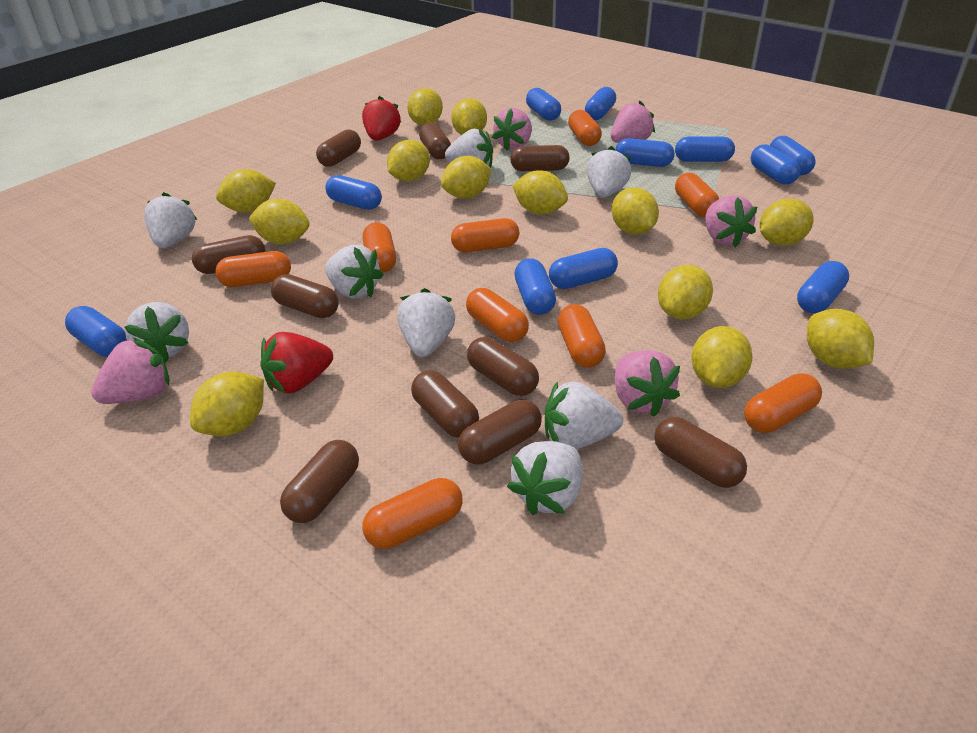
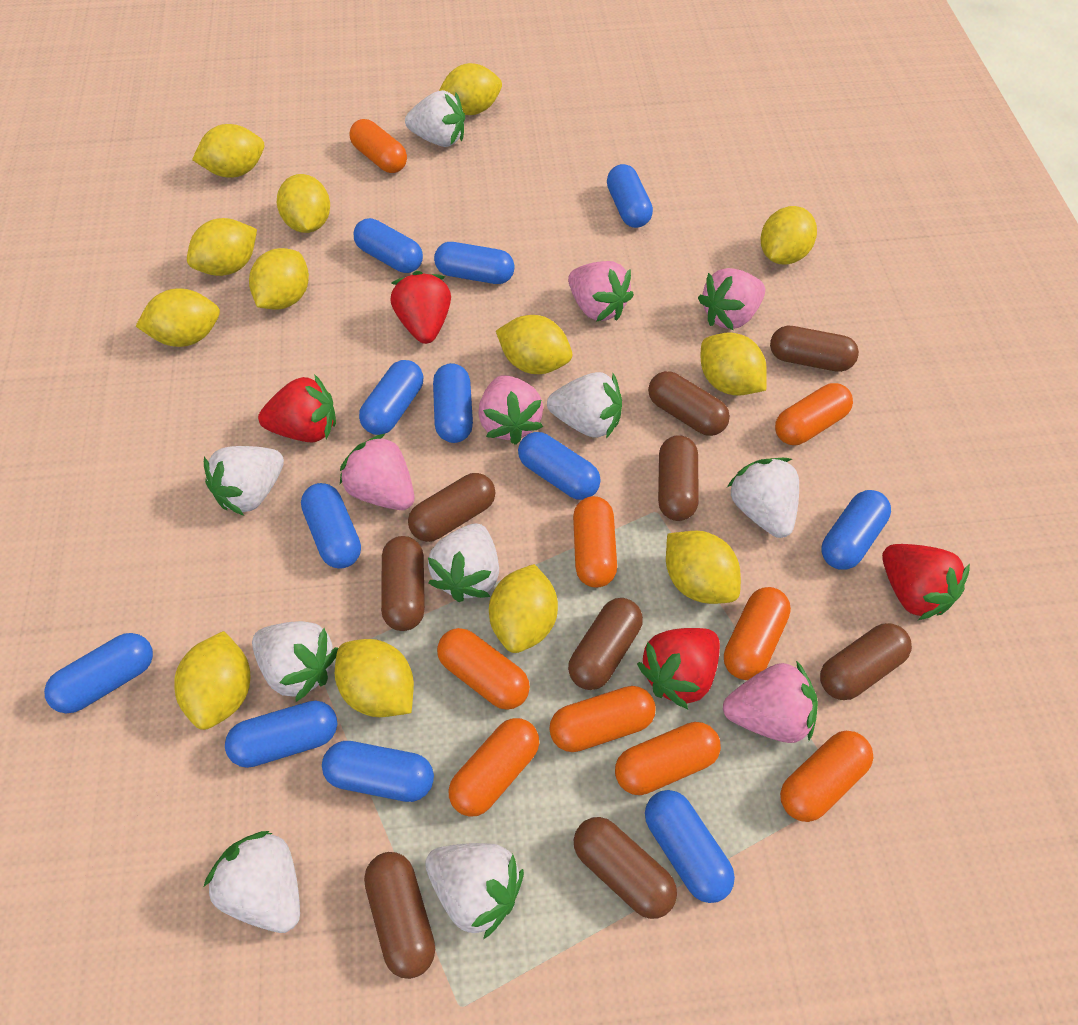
blue capsule: 11 -> 12
brown capsule: 10 -> 9
red strawberry: 2 -> 4

